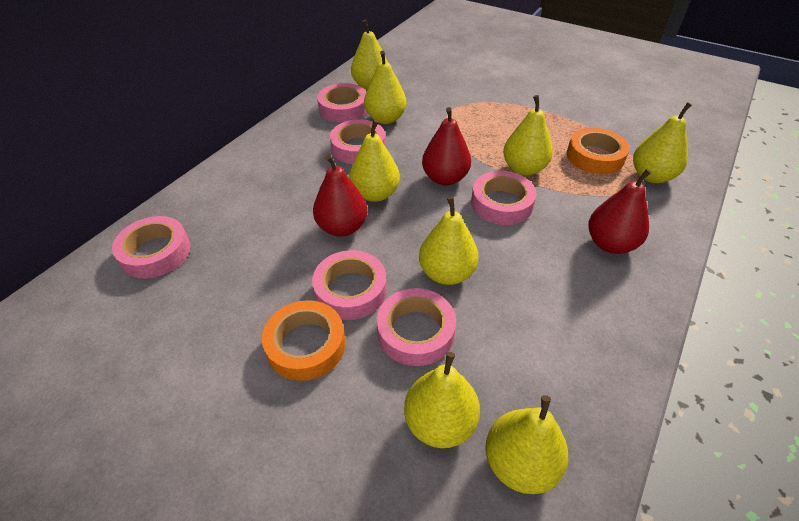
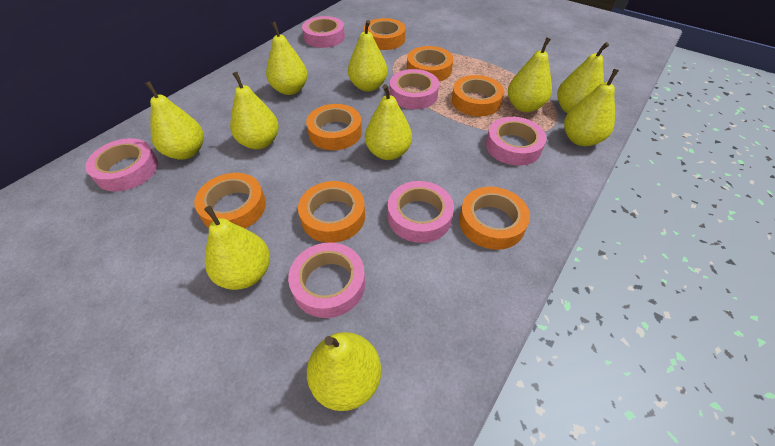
orange tape: 2 -> 7
red pear: 3 -> 0
yellow pear: 8 -> 10

